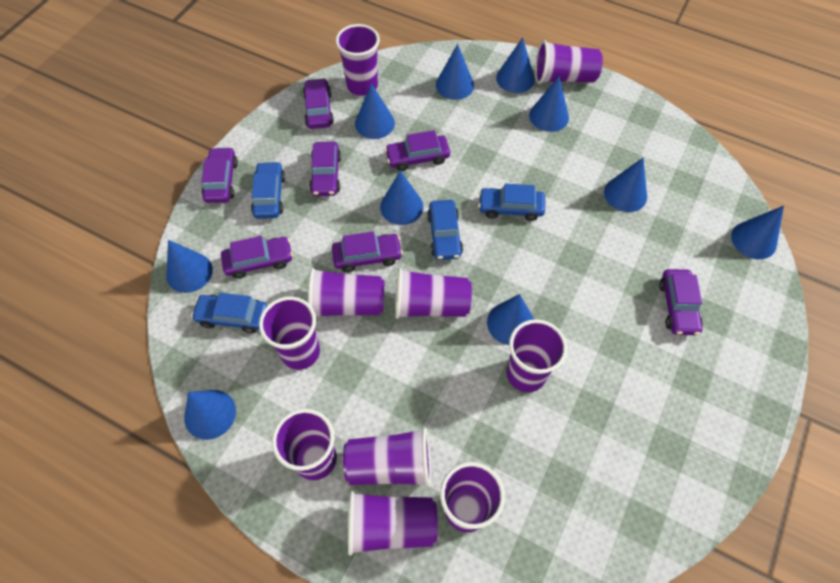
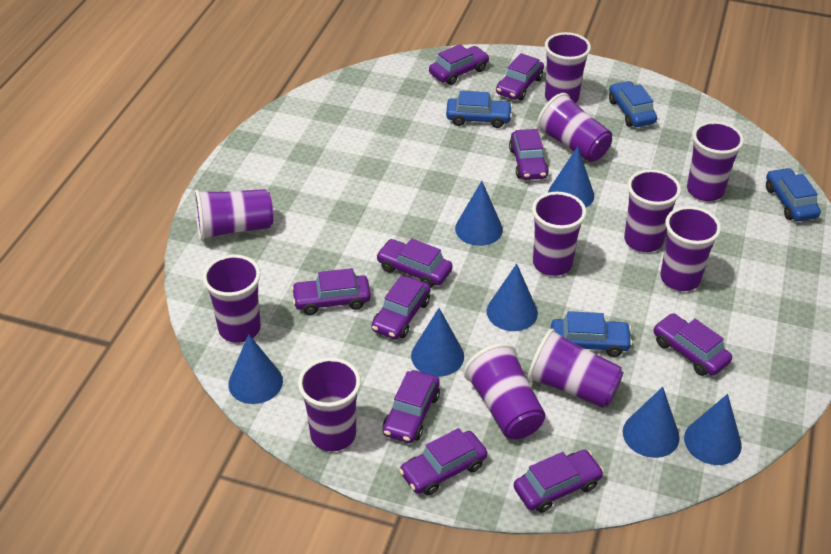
blue cone: 10 -> 7
purple car: 7 -> 10
purple cup: 10 -> 11

